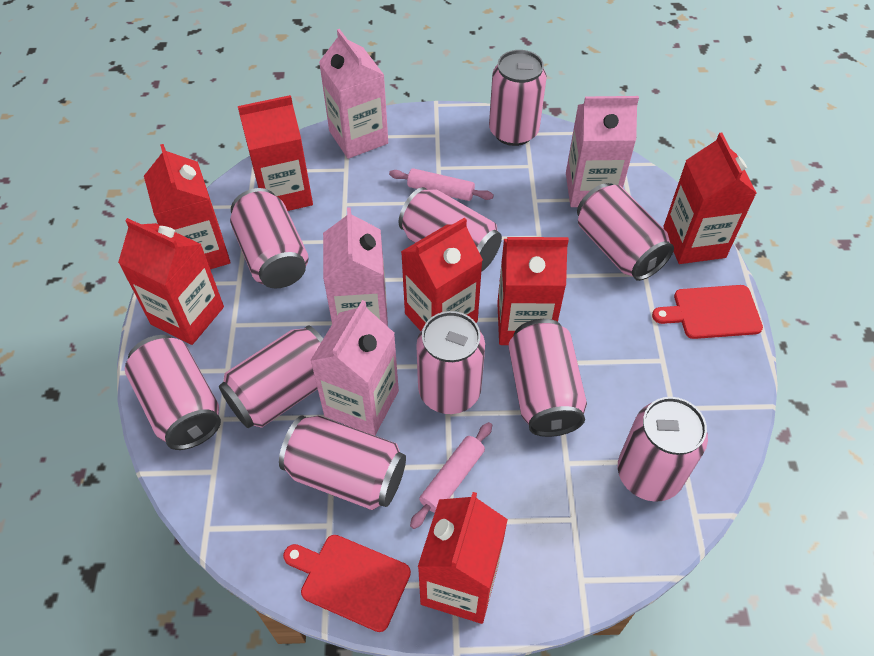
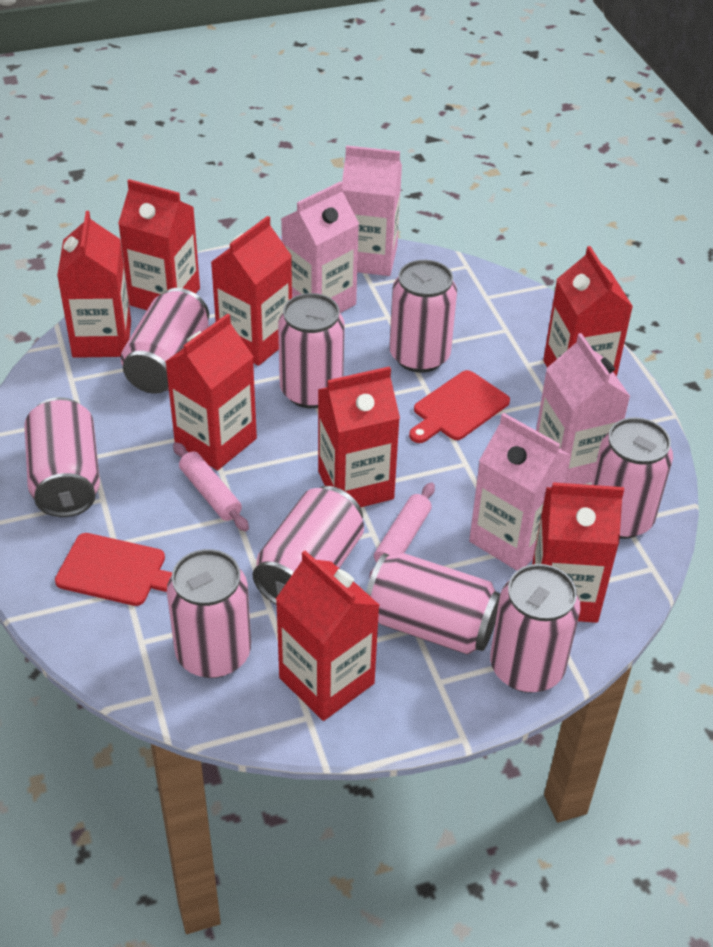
pink can: 10 -> 9
red carton: 7 -> 8

